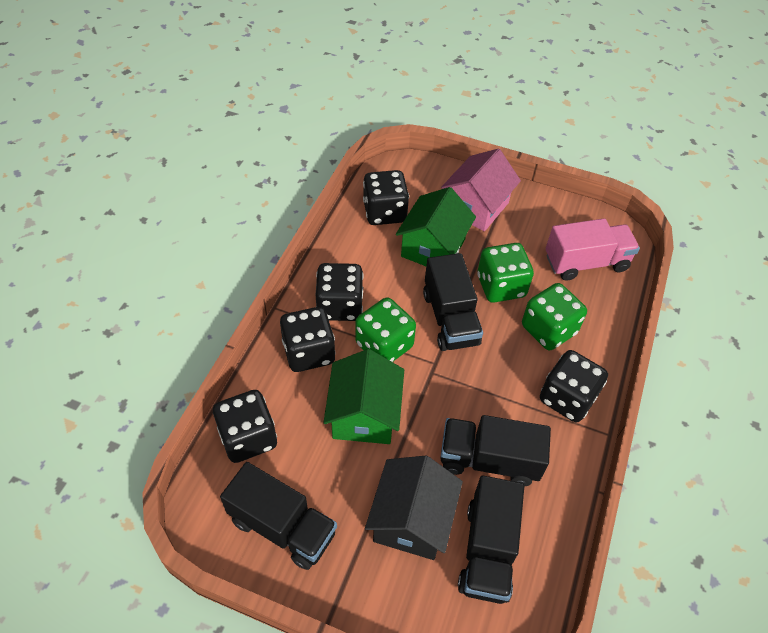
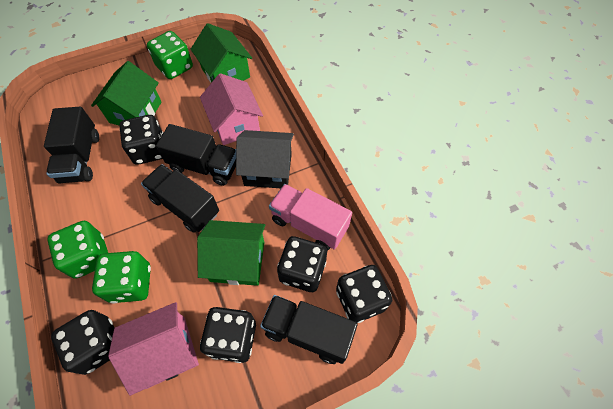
green house: 2 -> 3
pink house: 1 -> 2

